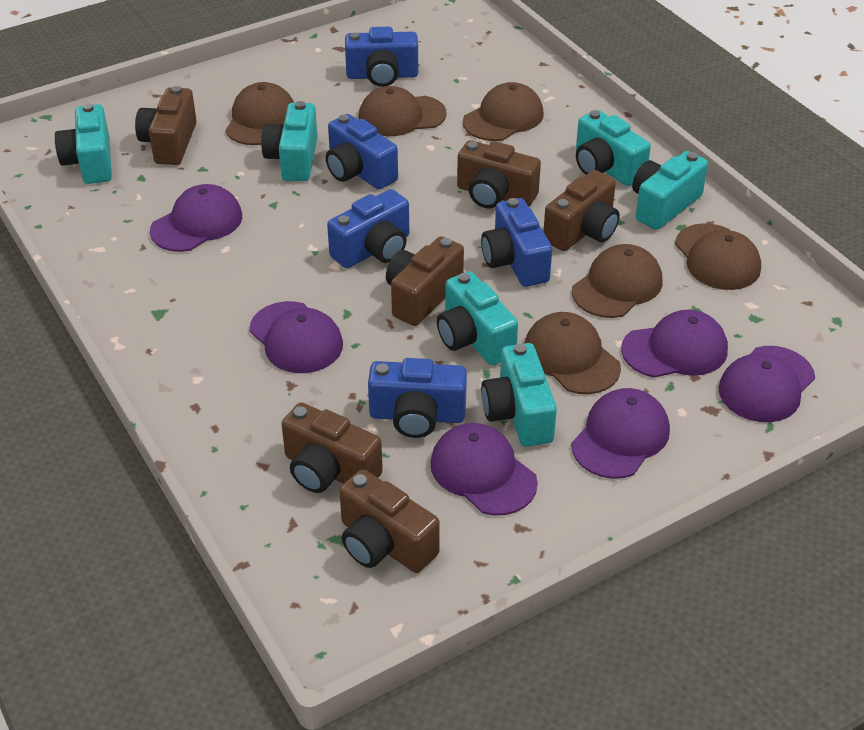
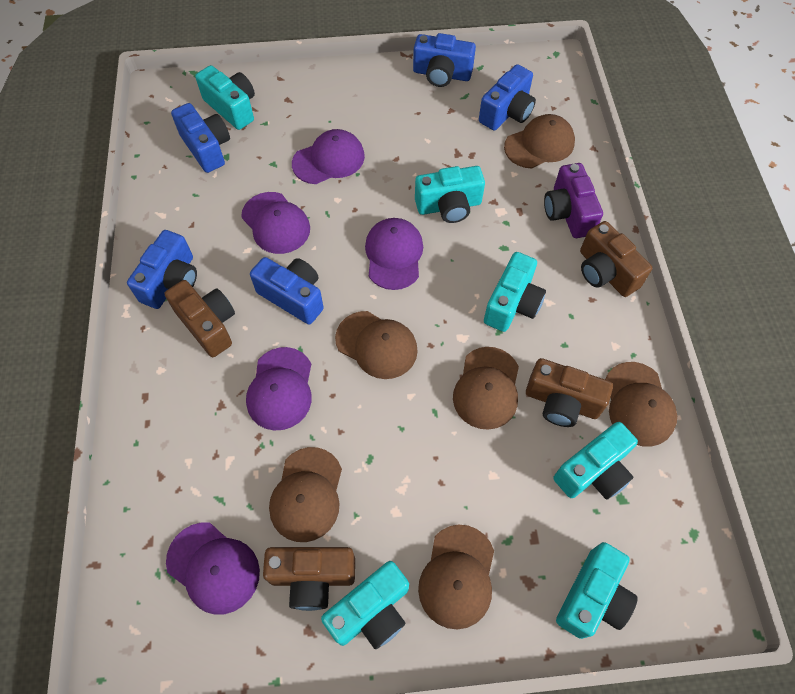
brown camera: 6 -> 4
purple camera: 0 -> 1
purple cap: 6 -> 5

